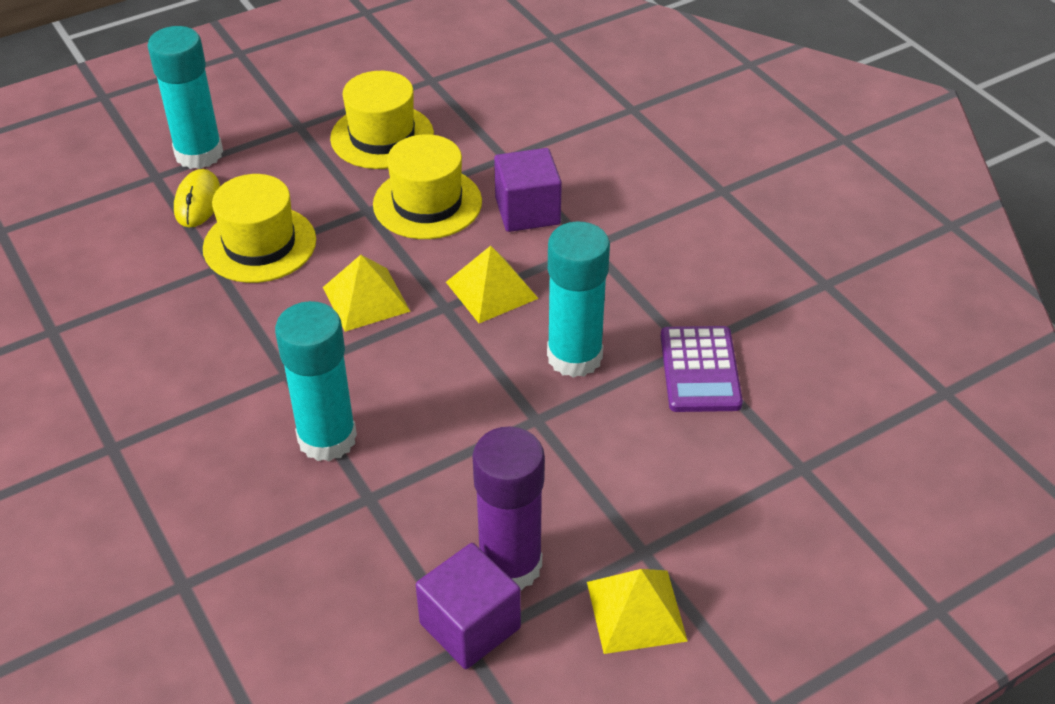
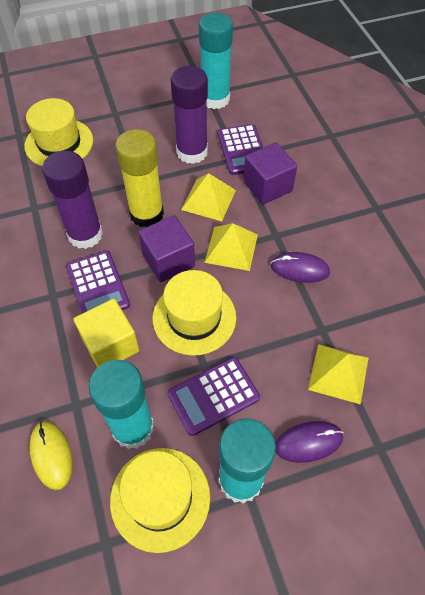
purple calculator: 1 -> 3
purple glue stick: 1 -> 2
purple mouse: 0 -> 2
yellow cube: 0 -> 1
yellow glue stick: 0 -> 1

